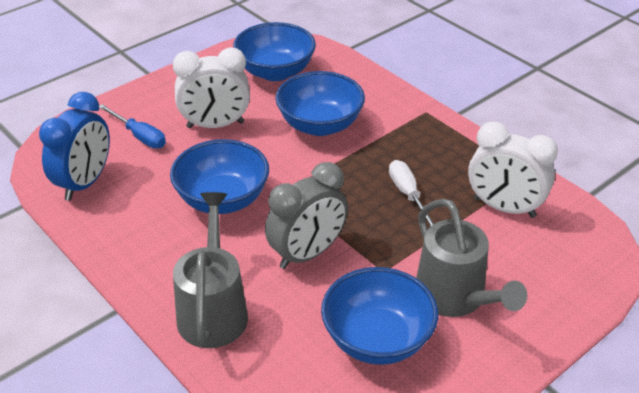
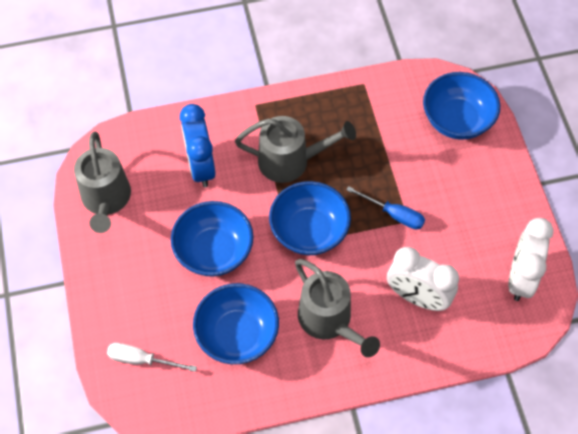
grey clock: 1 -> 0
grey watering can: 2 -> 3

